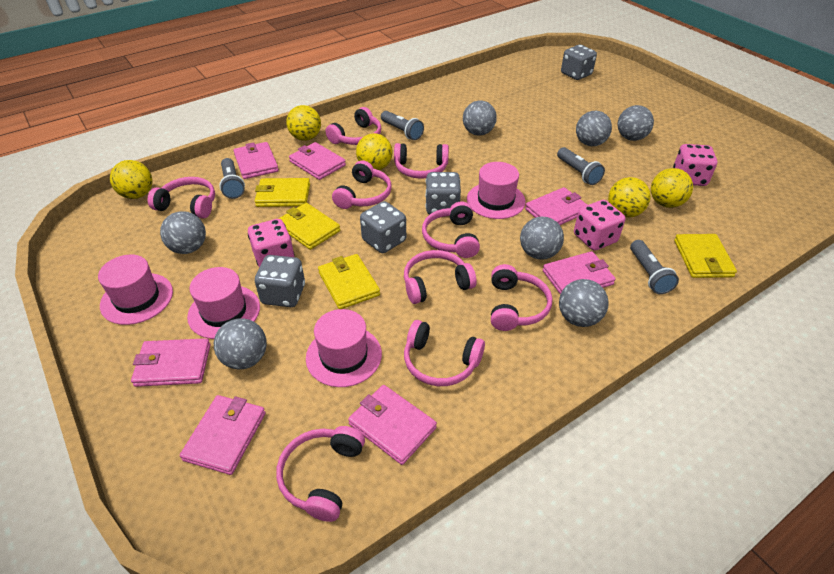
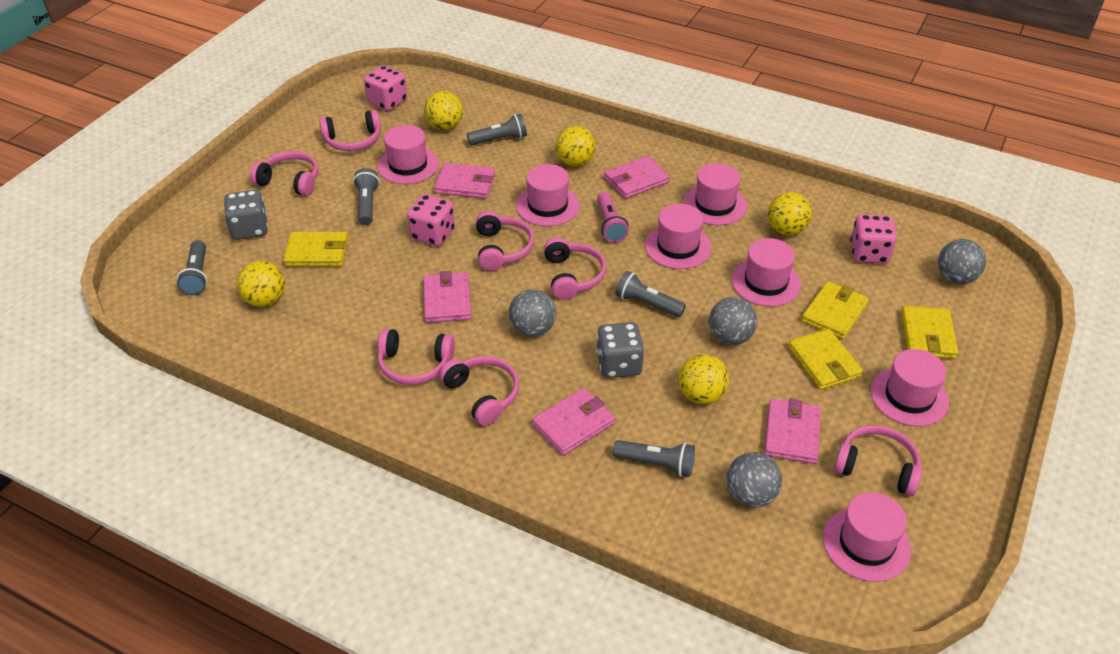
grey ball: 7 -> 4
grey dice: 4 -> 2
grey flashlight: 4 -> 5
pink flashlight: 0 -> 1
pink hat: 4 -> 7
pink headphones: 9 -> 7
pink wallet: 7 -> 5

